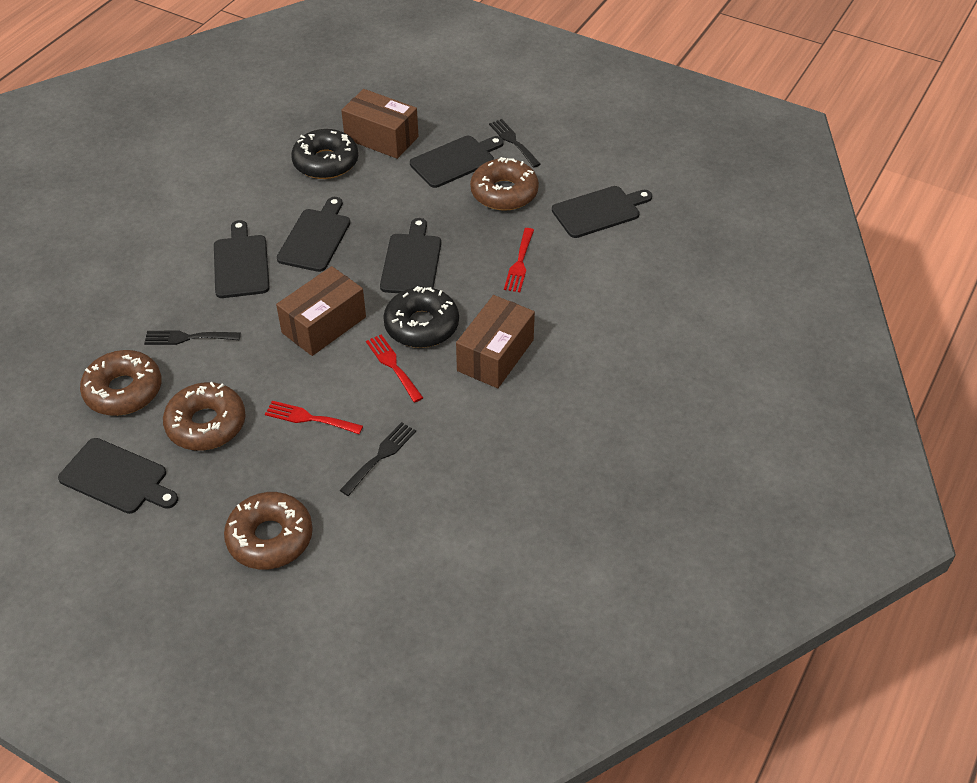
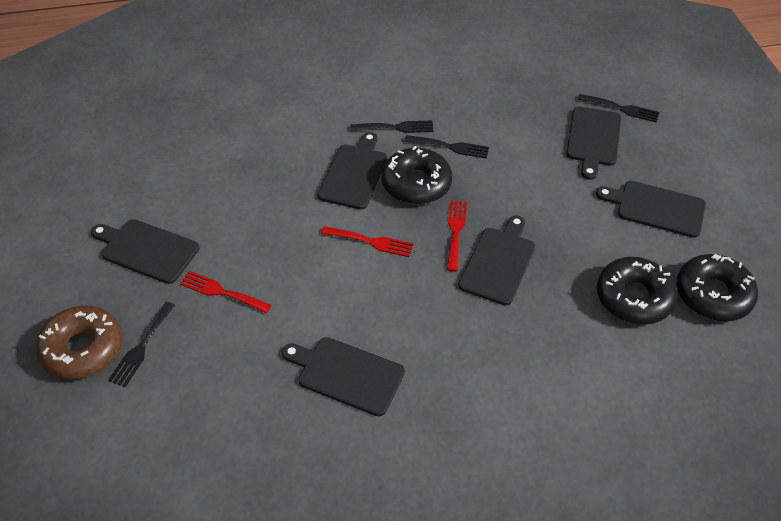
black donut: 2 -> 3
black fork: 3 -> 4
brown box: 3 -> 0
brown donut: 4 -> 1

